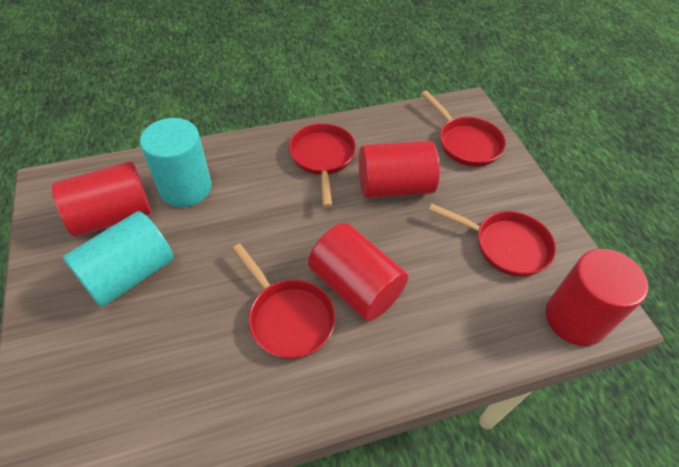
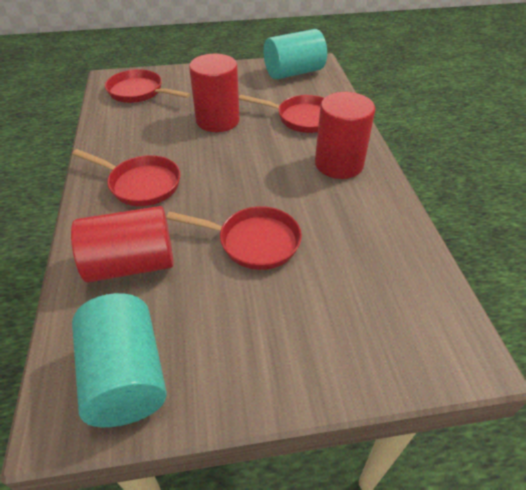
red cylinder: 4 -> 3

